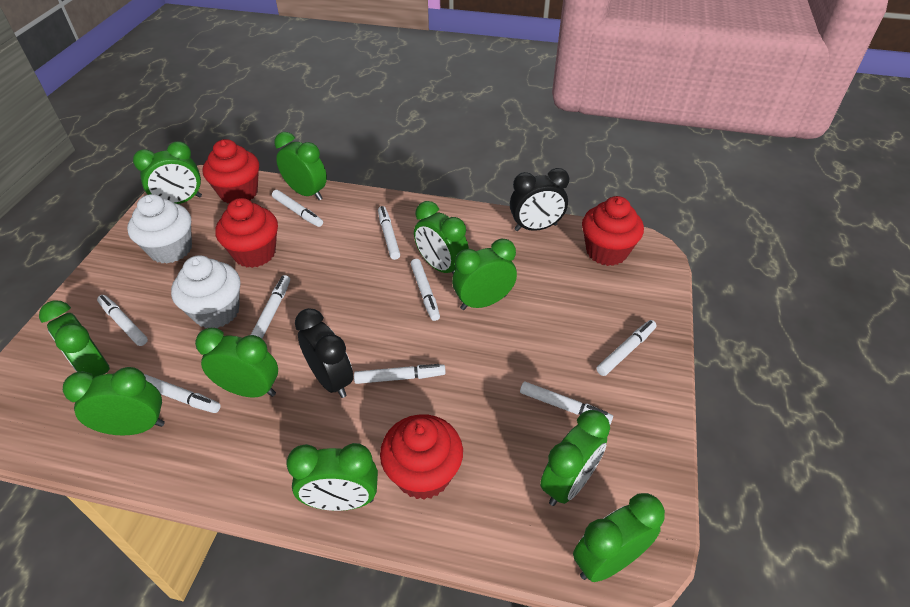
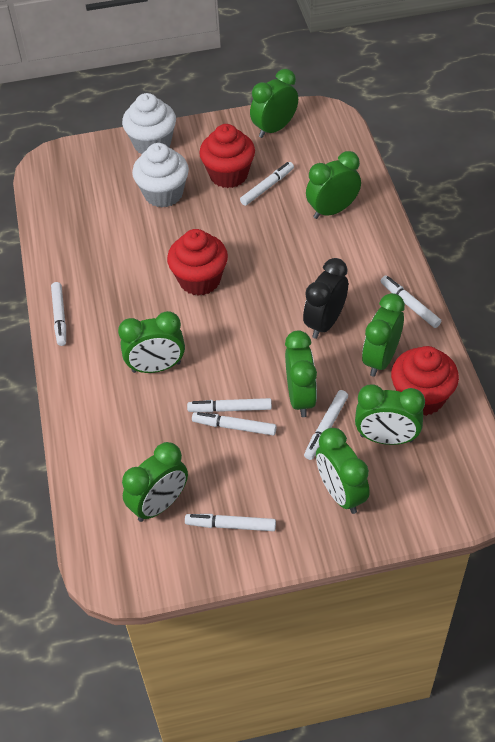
black clock: 2 -> 1
green clock: 10 -> 8
red cupcake: 4 -> 3
white marker: 9 -> 7

